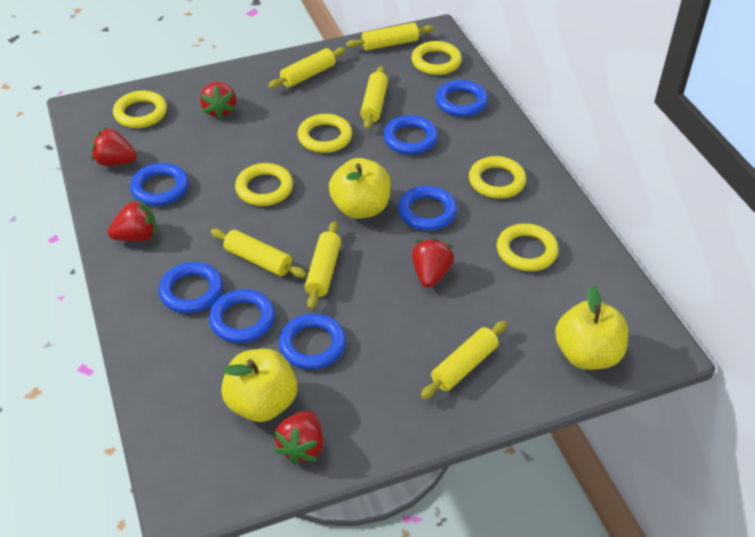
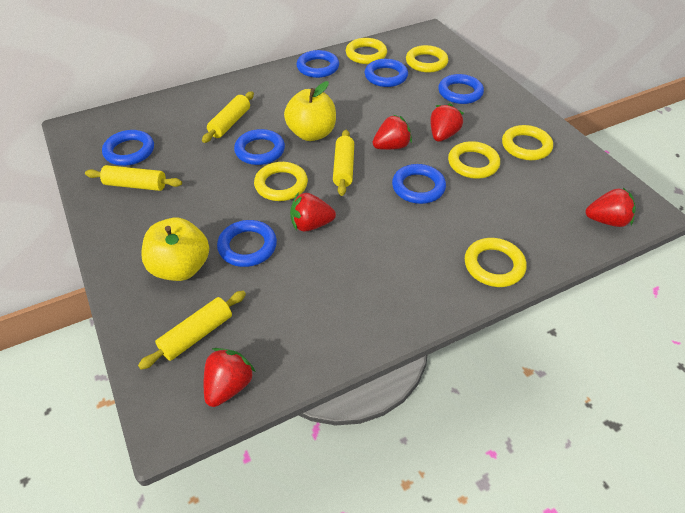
yellow apple: 3 -> 2
yellow rolling pin: 6 -> 4

